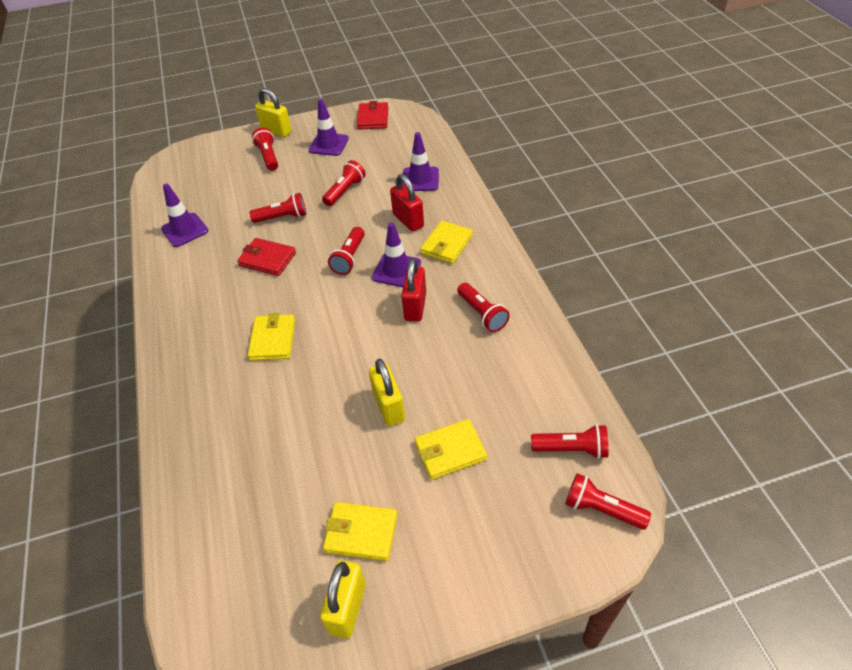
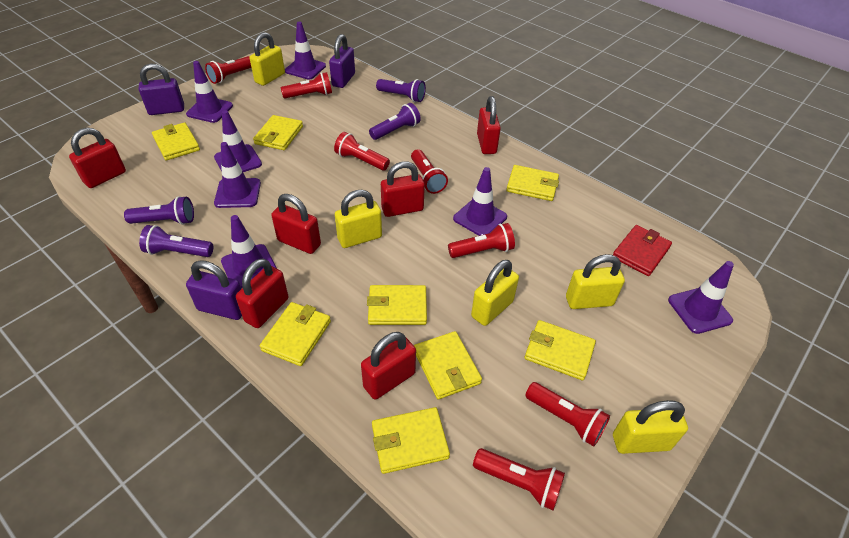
purple flashlight: 0 -> 4
purple padlock: 0 -> 3
purple traffic cone: 4 -> 7
red padlock: 2 -> 6
red wallet: 2 -> 1
yellow padlock: 3 -> 5
yellow wallet: 4 -> 8

